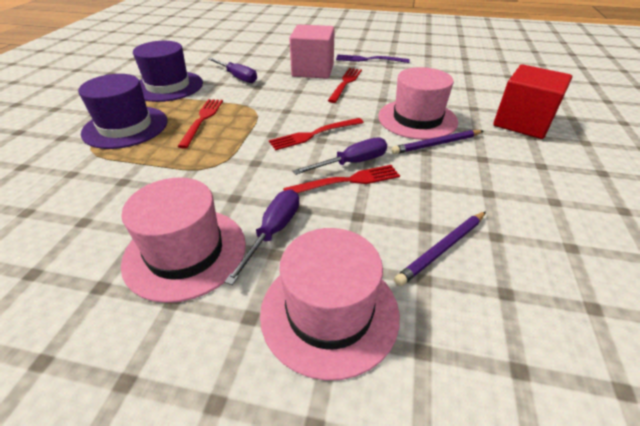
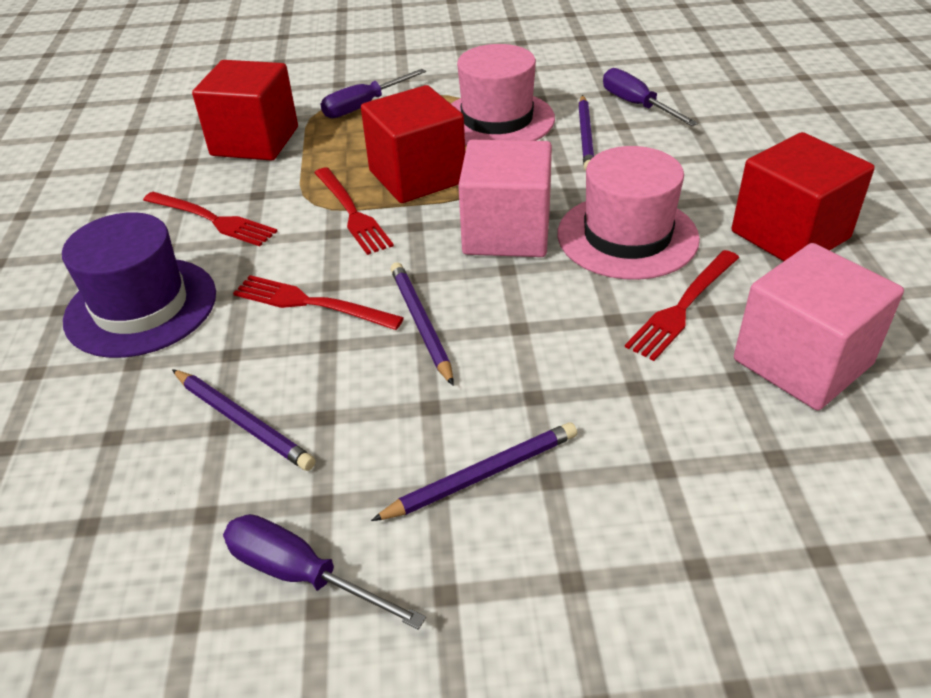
pink cube: 1 -> 2
pink hat: 3 -> 2
purple fork: 1 -> 0
purple hat: 2 -> 1
purple pencil: 2 -> 4
red cube: 1 -> 3

